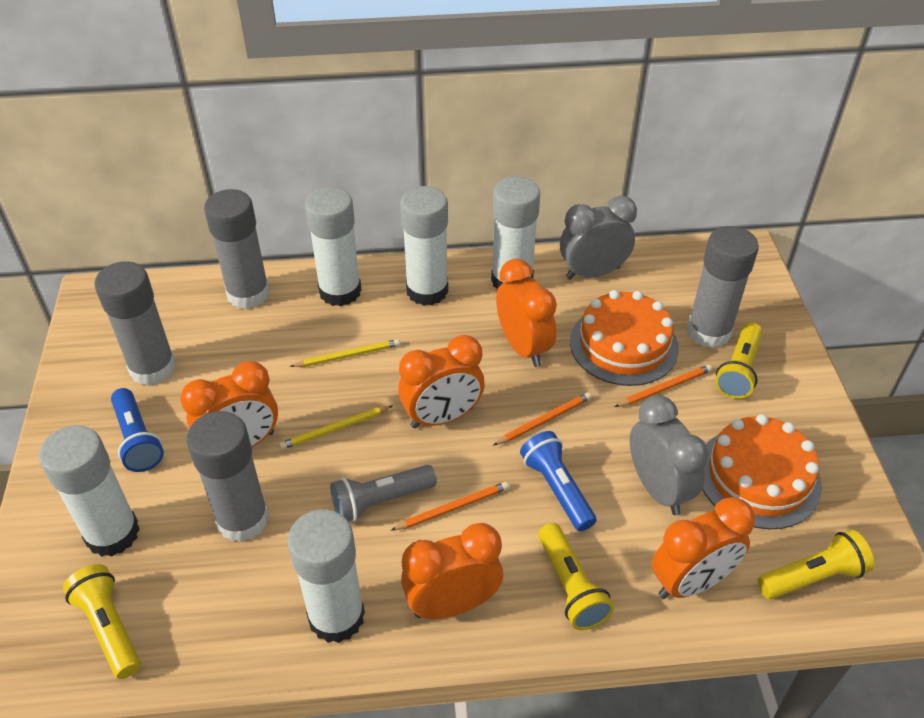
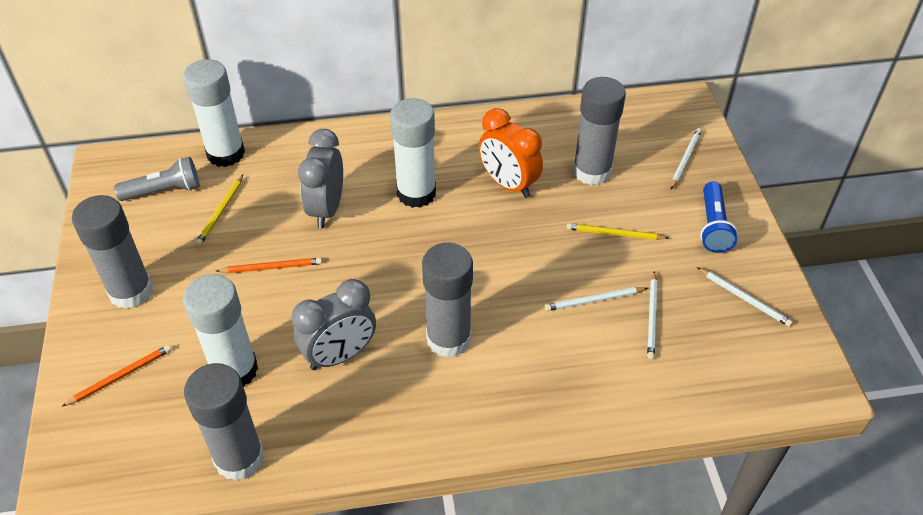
blue flashlight: 2 -> 1
orange cake: 2 -> 0
orange clock: 5 -> 1
orange pencil: 3 -> 2
white glue stick: 5 -> 3
white pencil: 0 -> 4
yellow flashlight: 4 -> 0

